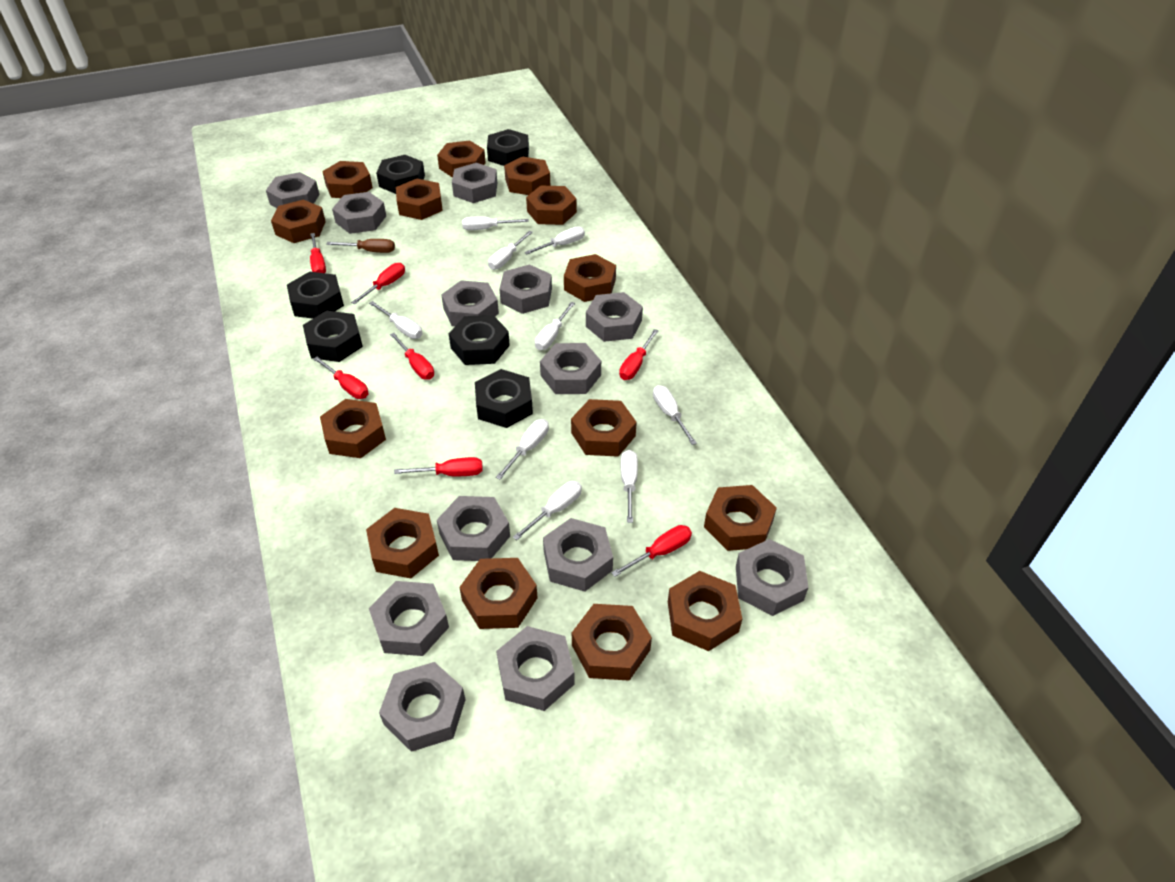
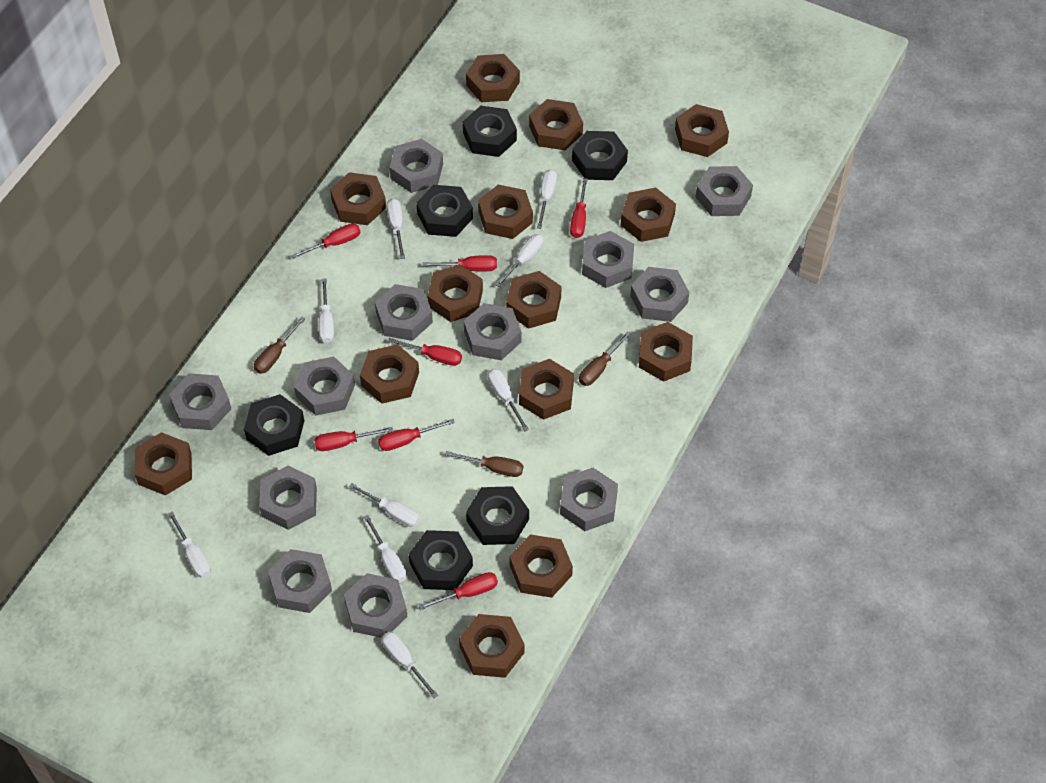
brown screwdriver: 1 -> 3
grey nut: 13 -> 12

